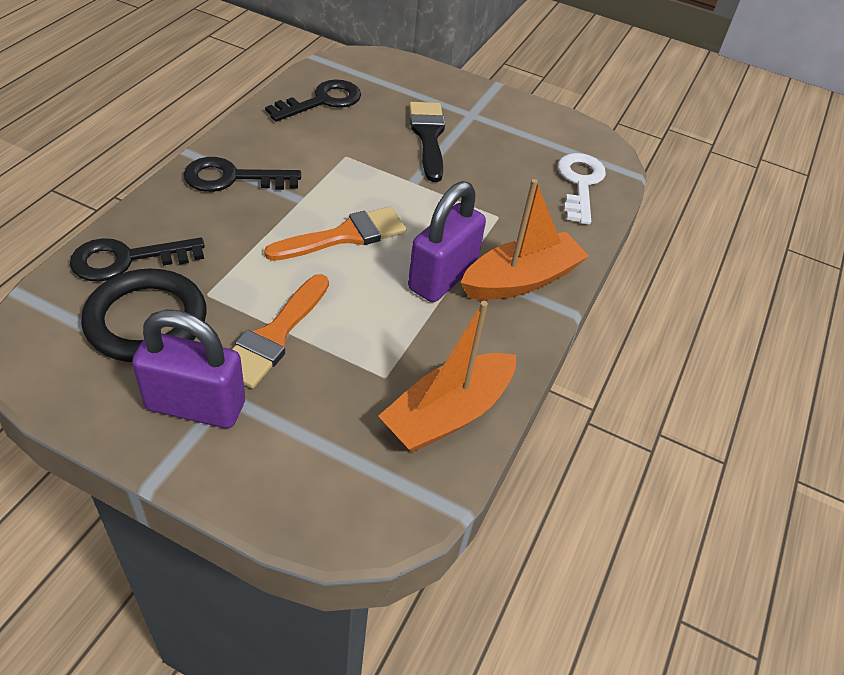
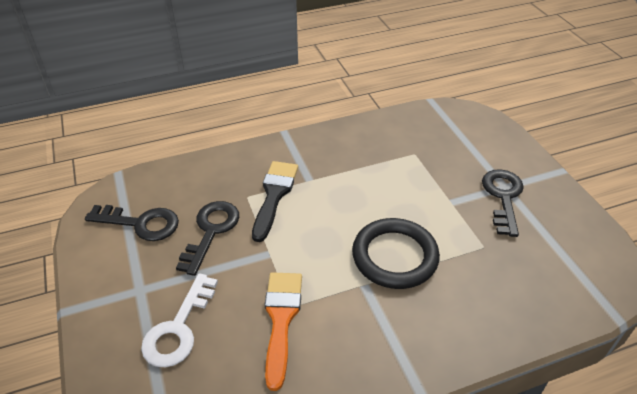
orange boat: 2 -> 0
orange brush: 2 -> 1
purple padlock: 2 -> 0

